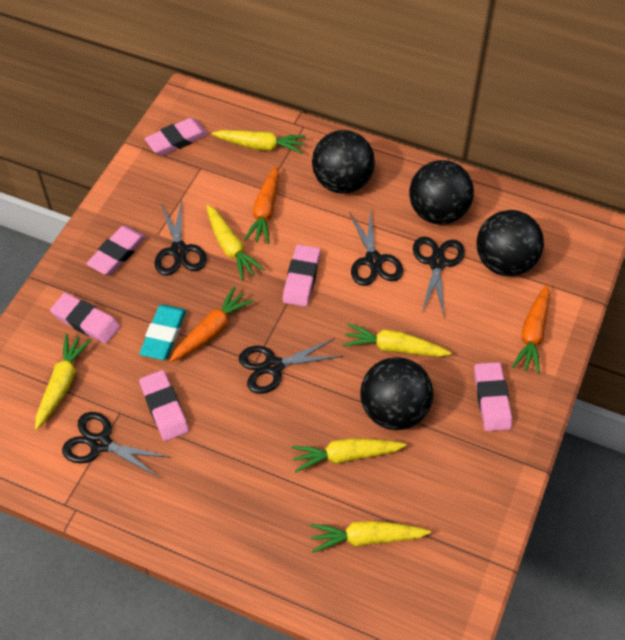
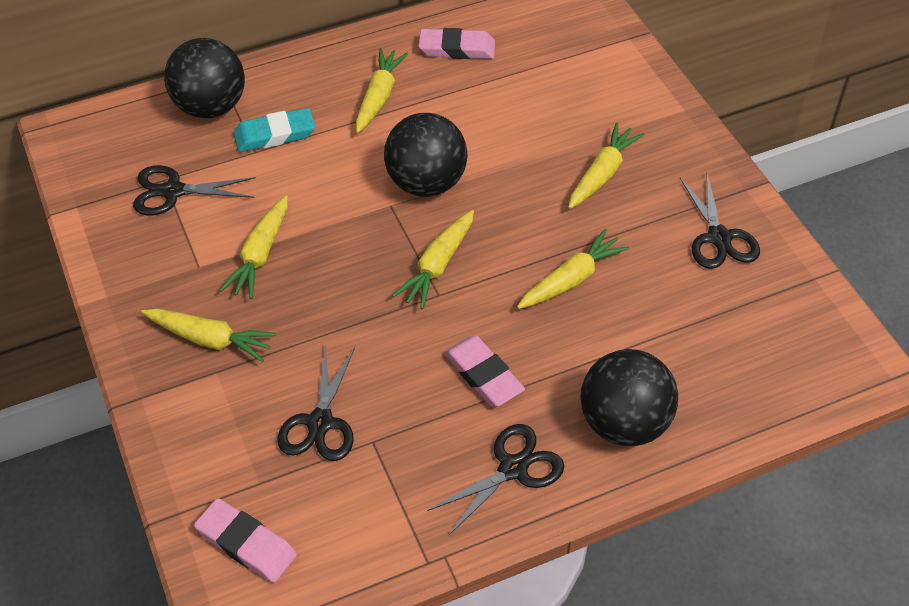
black ball: 4 -> 3
black scissors: 5 -> 4
orange carrot: 3 -> 0
pink eraser: 6 -> 3

